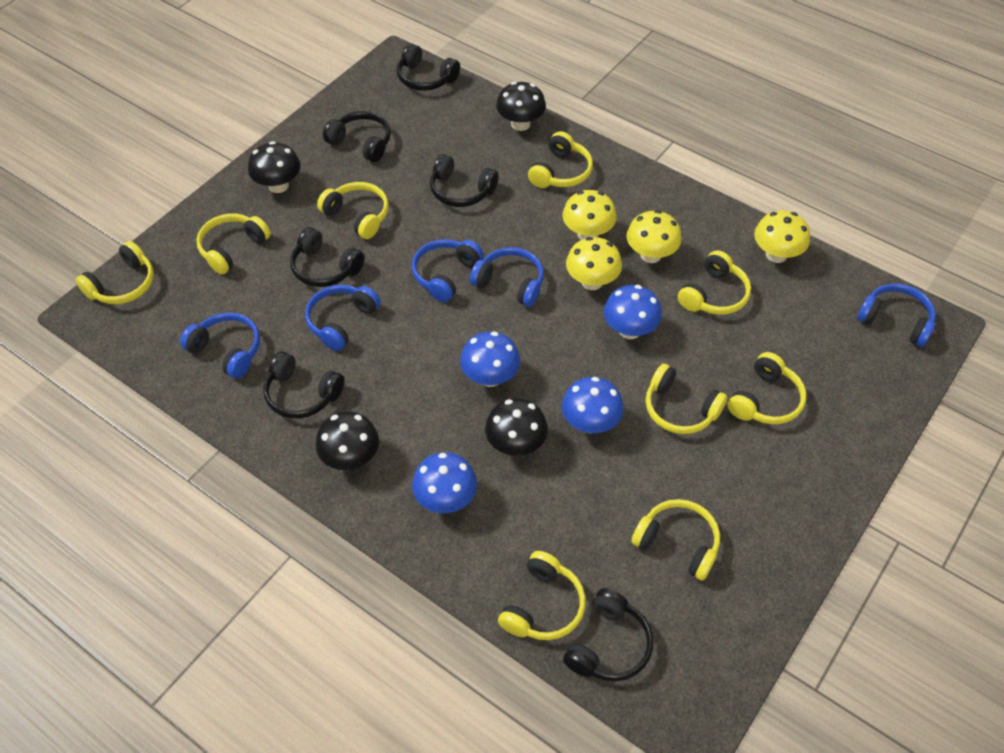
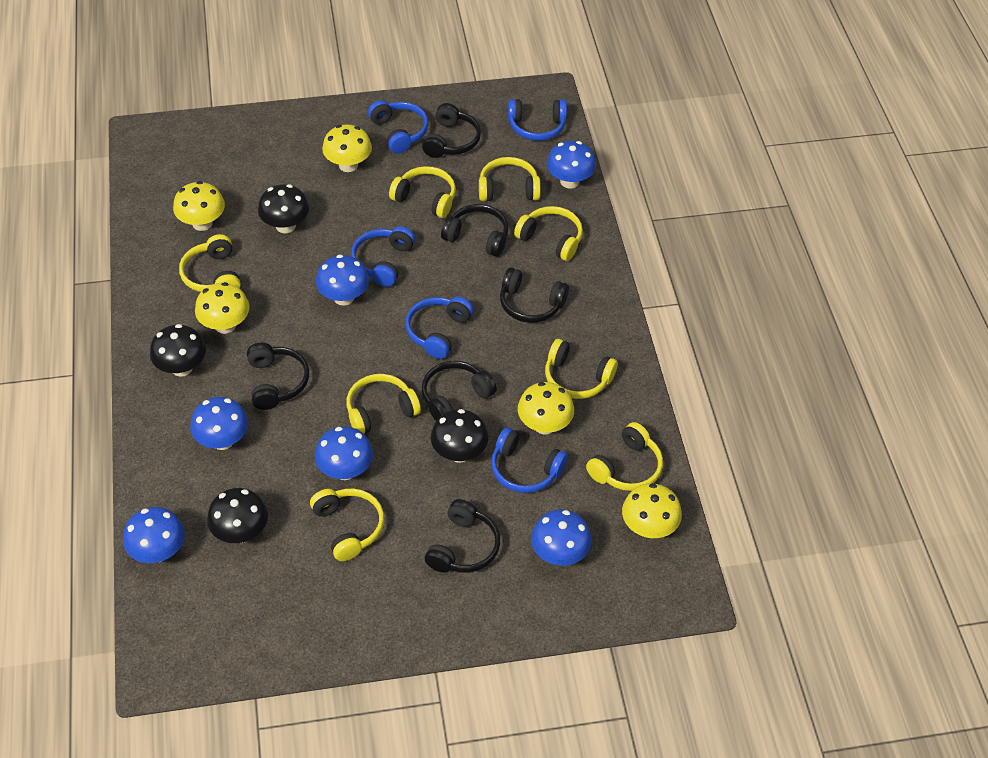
blue mushroom: 4 -> 6
yellow headphones: 9 -> 8
yellow mushroom: 4 -> 5

